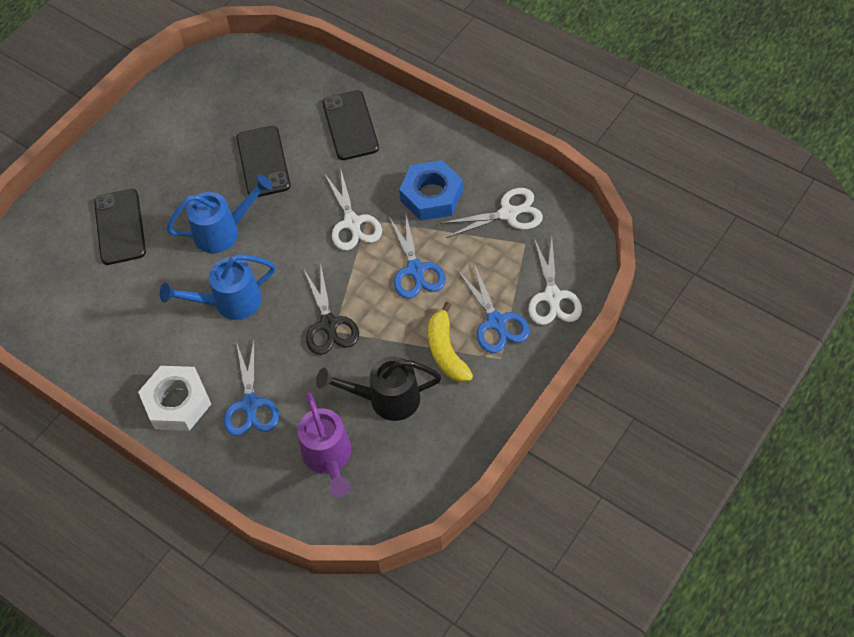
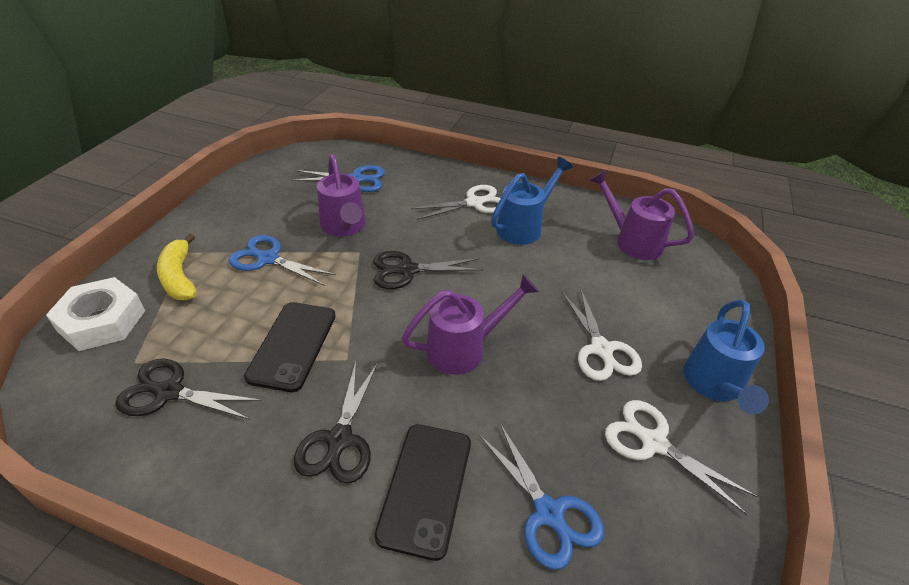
black phone: 3 -> 2
black scissors: 1 -> 3
black watering can: 1 -> 0
blue nut: 1 -> 0
purple watering can: 1 -> 3

